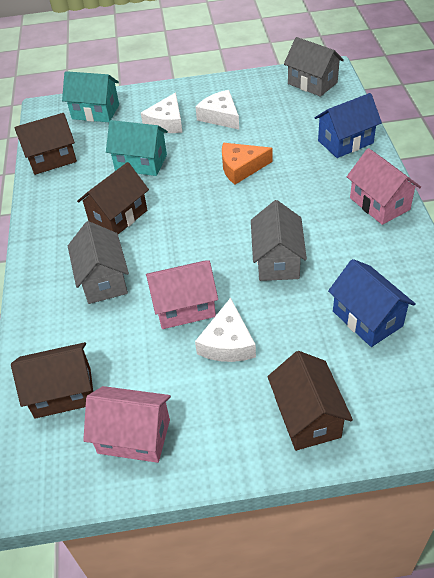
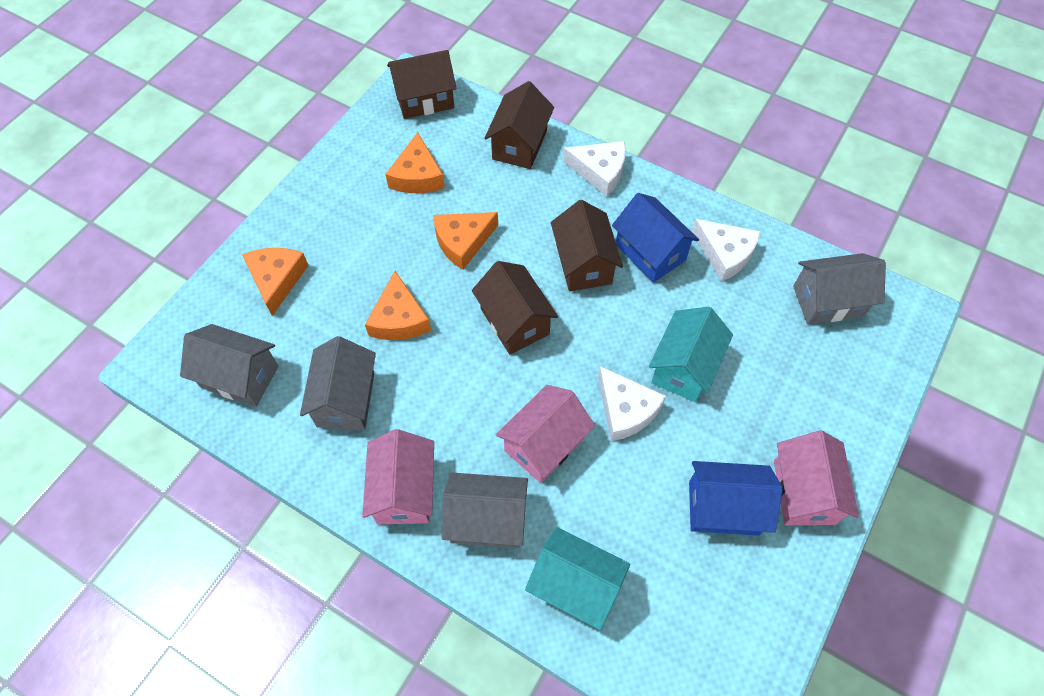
grey house: 3 -> 4
orange cheese: 1 -> 4

